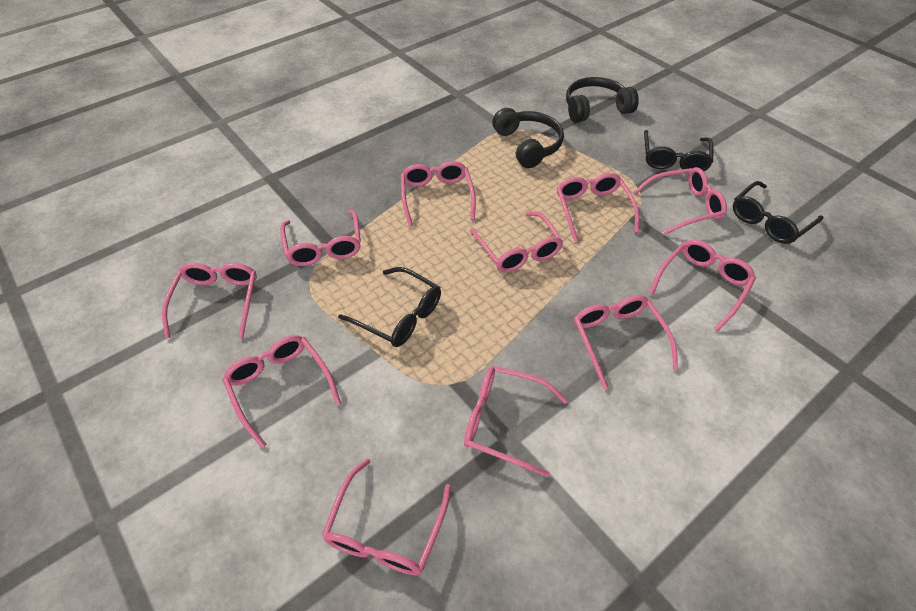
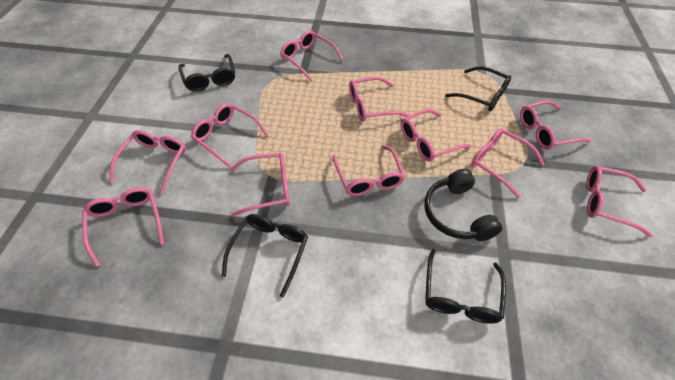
black glasses: 3 -> 4
black headphones: 2 -> 1

